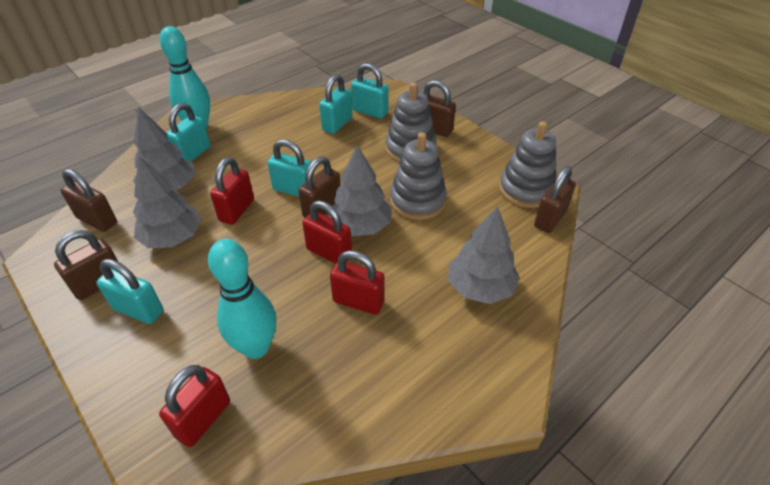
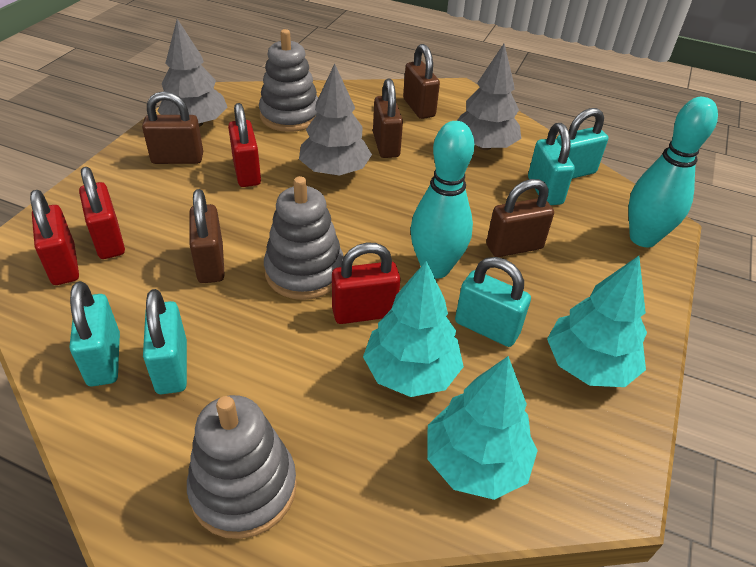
grey tree: 4 -> 3
turquoise tree: 0 -> 3

